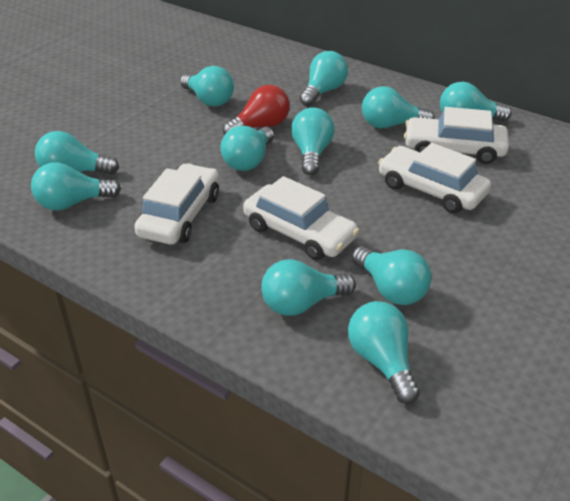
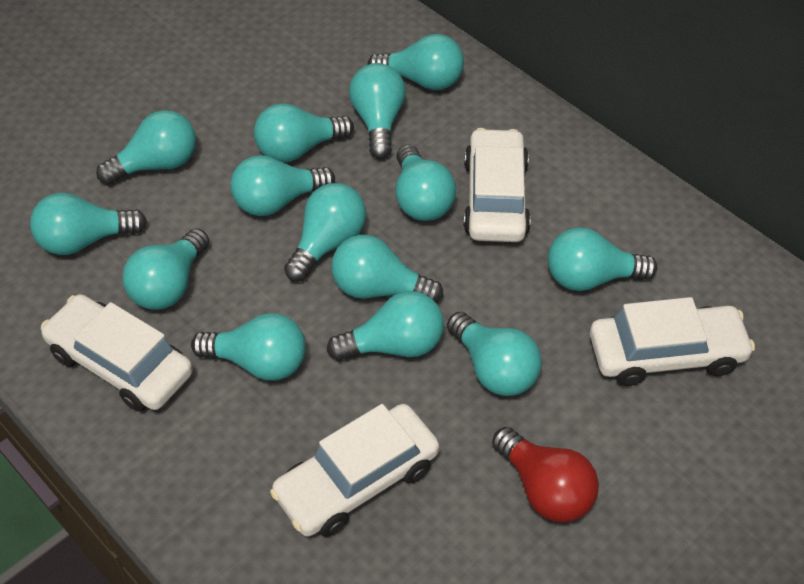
turquoise light bulb: 11 -> 14

